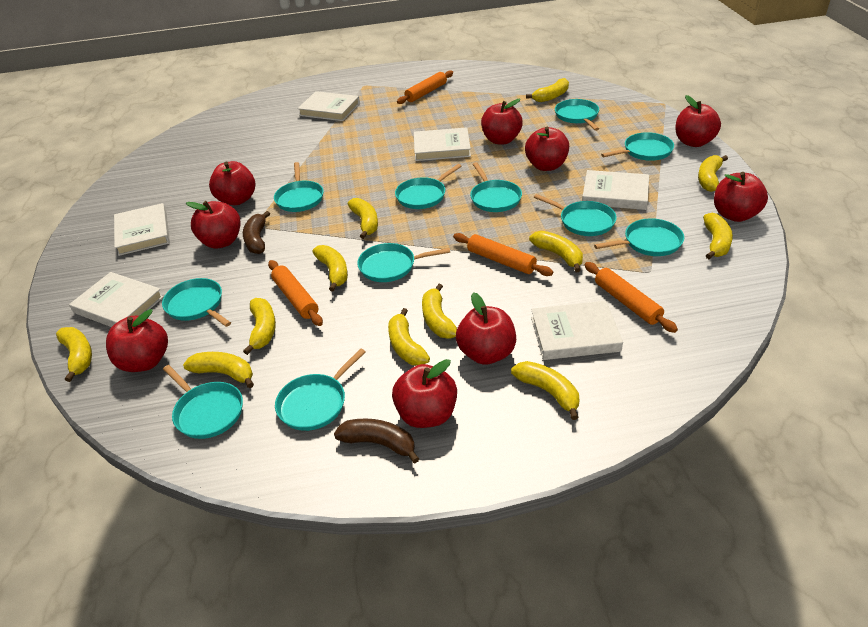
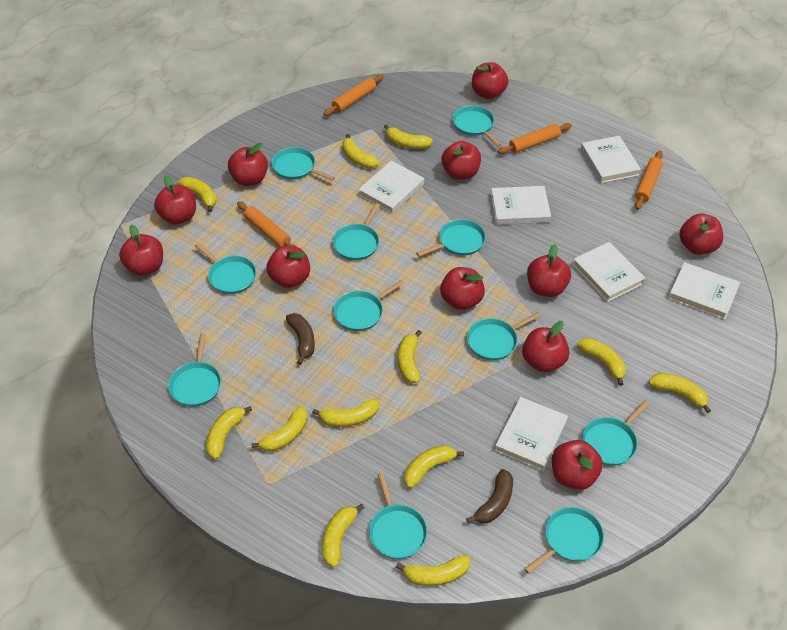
red apple: 9 -> 11

